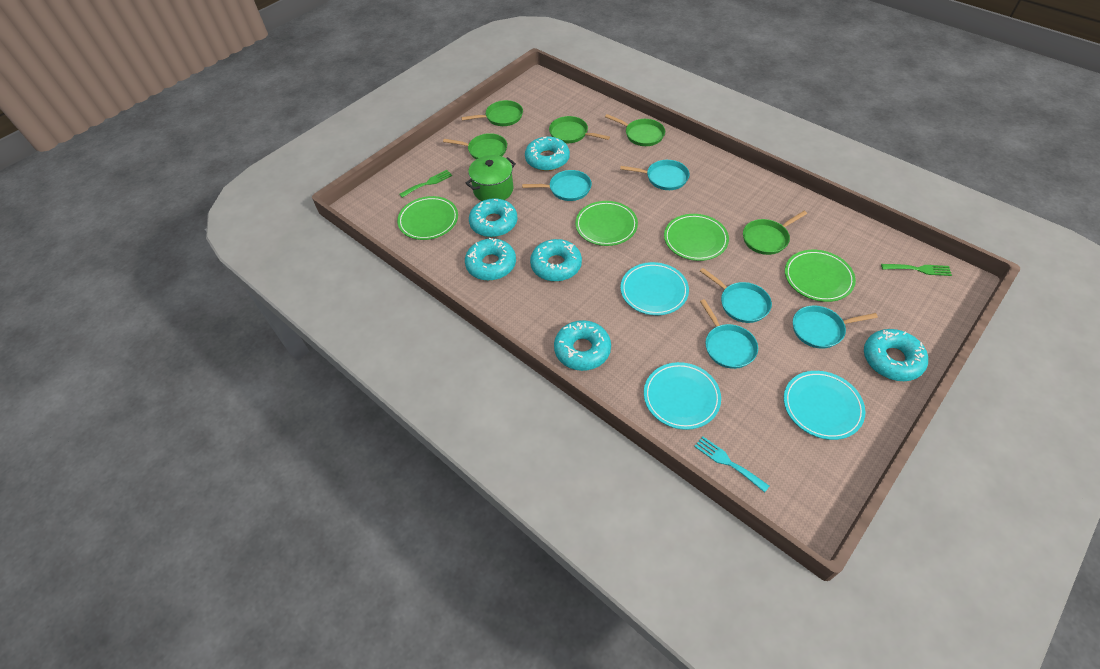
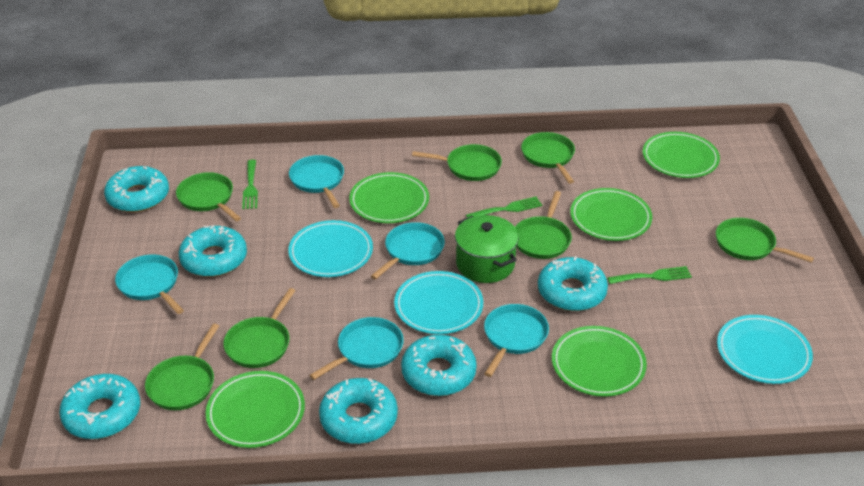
green fork: 2 -> 3
green pan: 5 -> 7
green plate: 4 -> 5
turquoise fork: 1 -> 0

